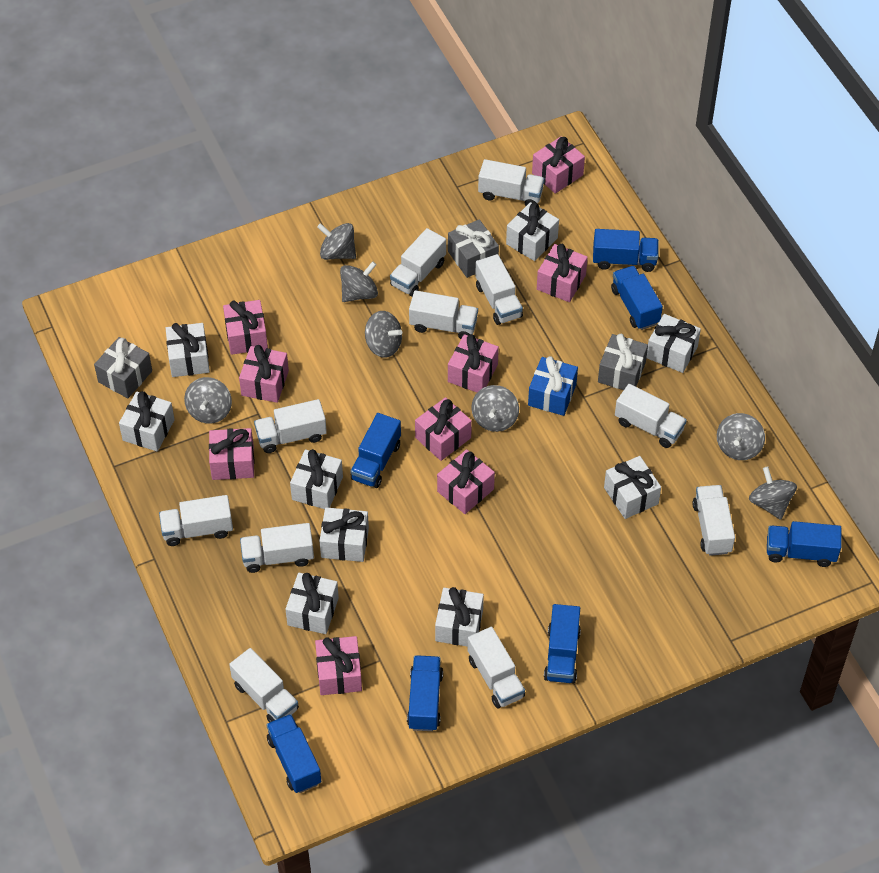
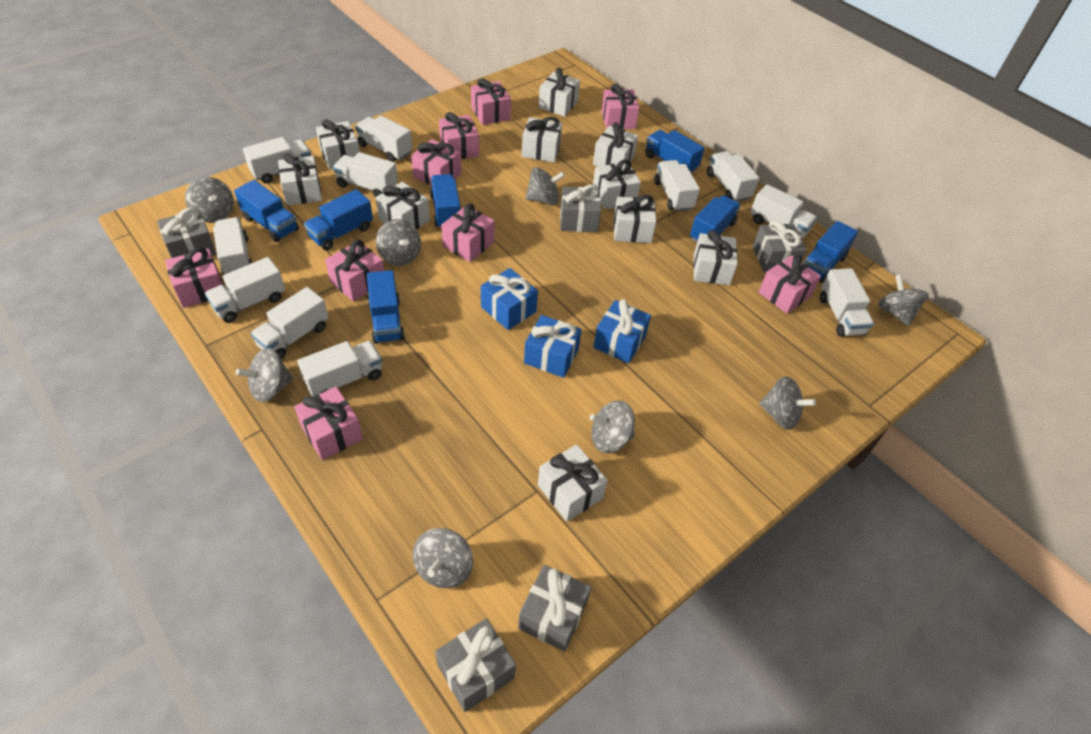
blue gift: 1 -> 3
grey gift: 3 -> 5
grey spinning top: 7 -> 8
white gift: 9 -> 10

